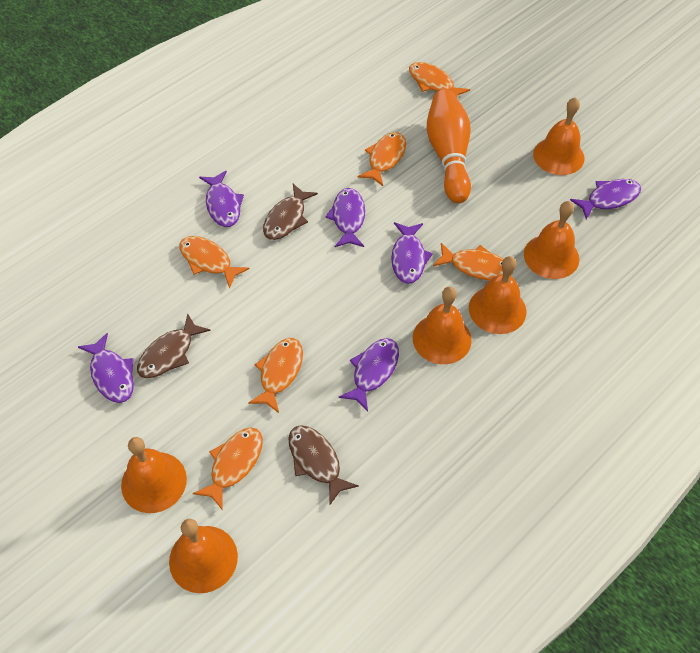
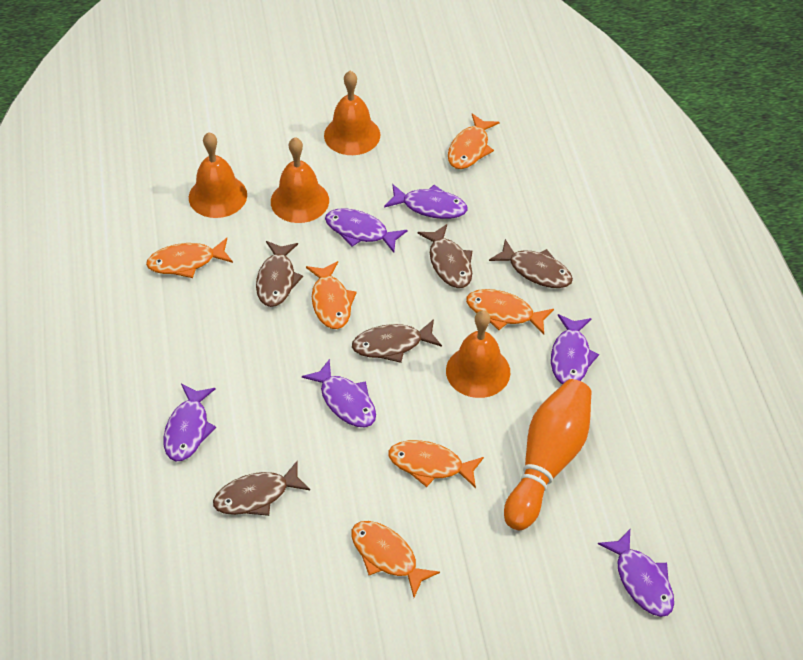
brown fish: 3 -> 5
orange bell: 6 -> 4

